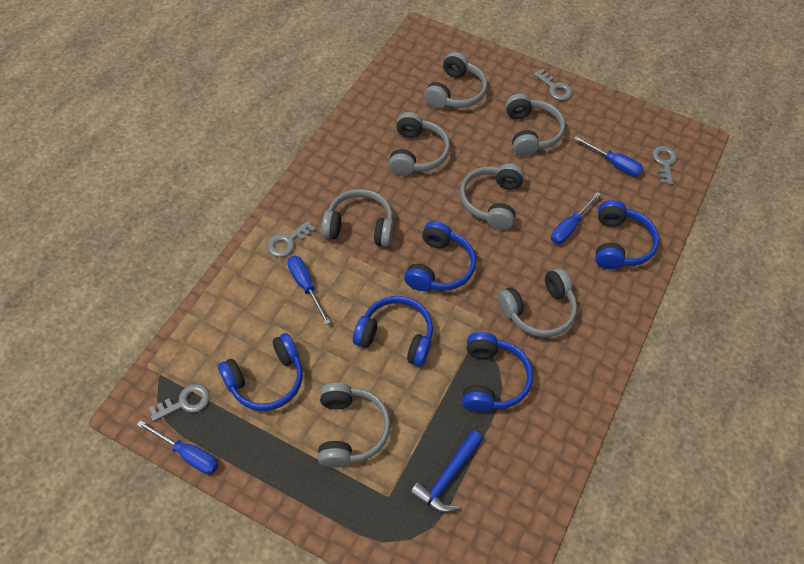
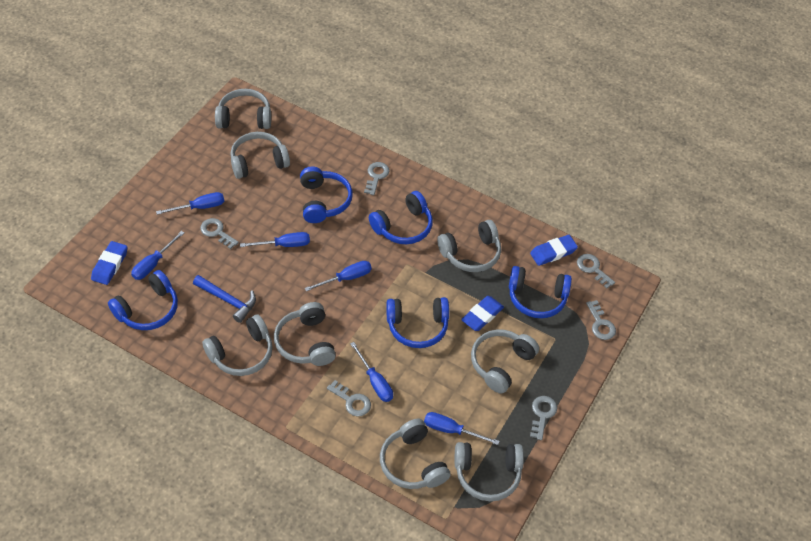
blue eraser: 0 -> 3
blue screwdriver: 4 -> 6
grey headphones: 7 -> 8
grey key: 4 -> 6

